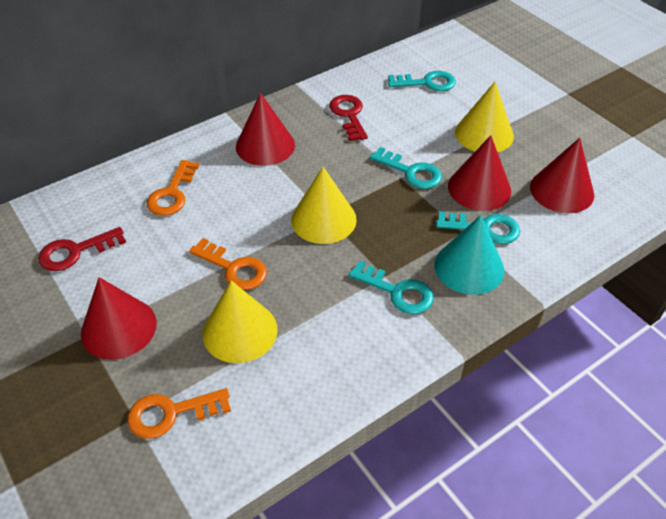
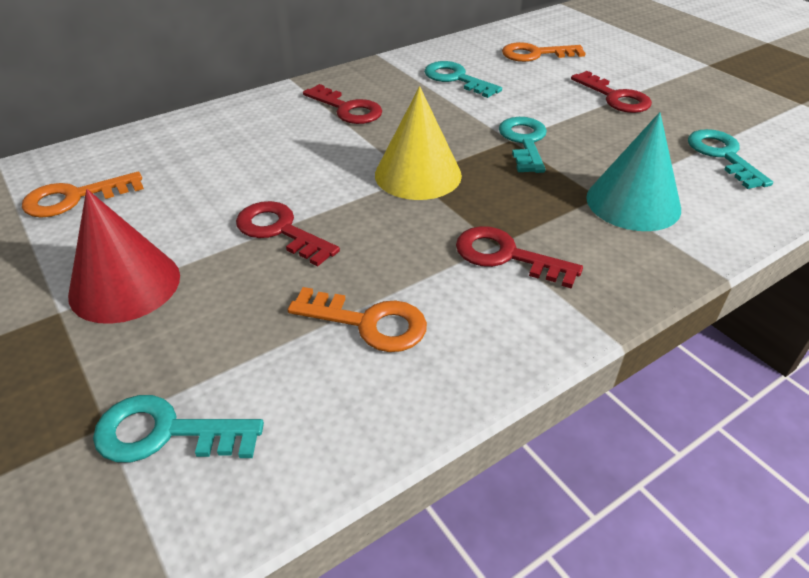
red cone: 4 -> 1
red key: 2 -> 4
yellow cone: 3 -> 1

